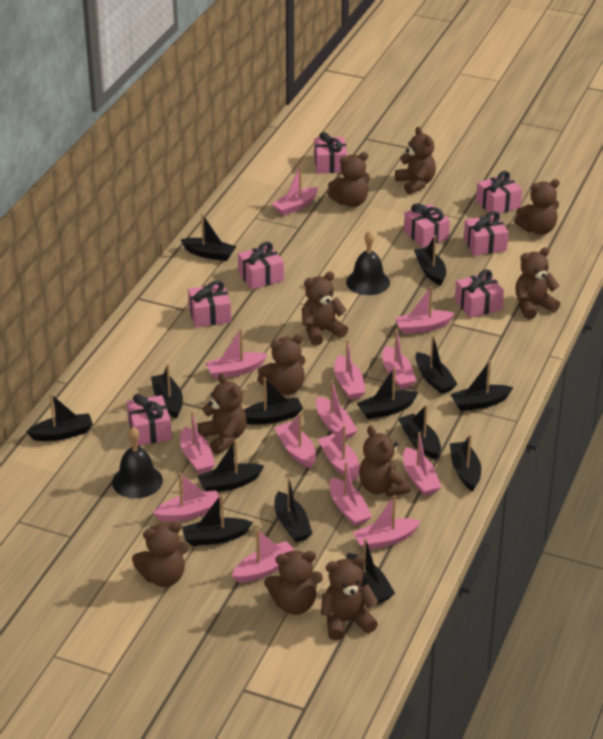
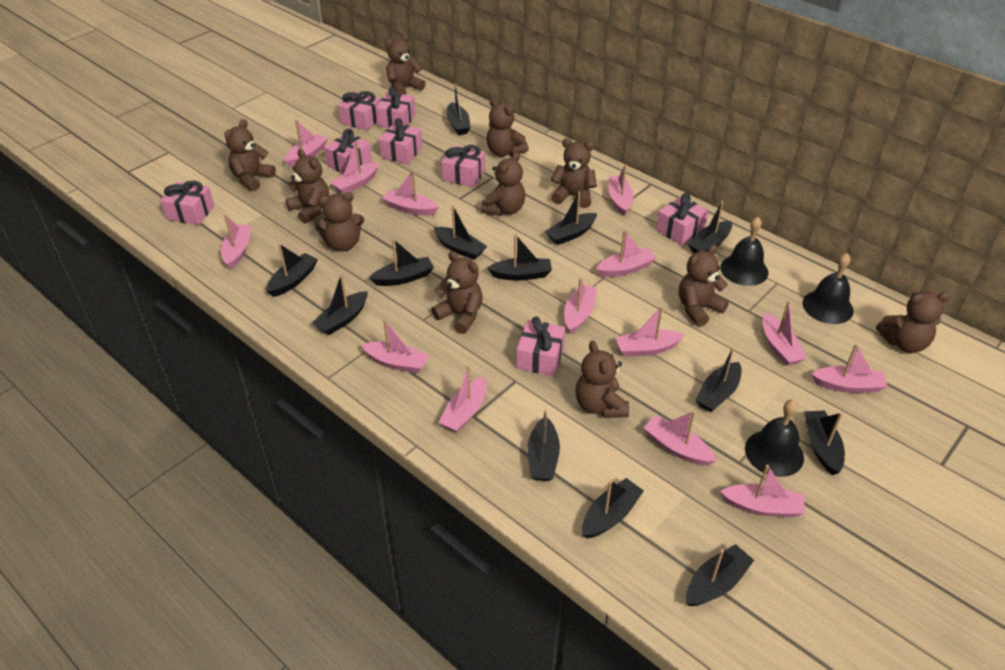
black bell: 2 -> 3
black boat: 14 -> 13

